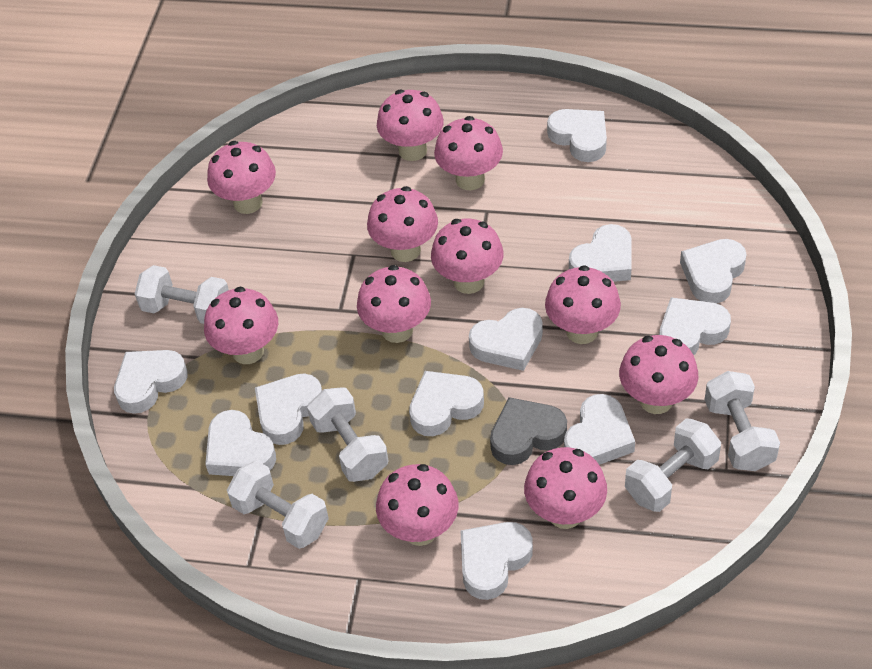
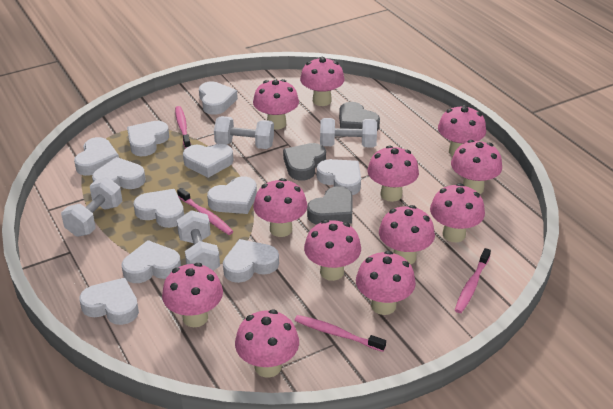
grey heart: 1 -> 3
pink mushroom: 11 -> 12
pink toothbrush: 0 -> 4
white dumbbell: 5 -> 4

